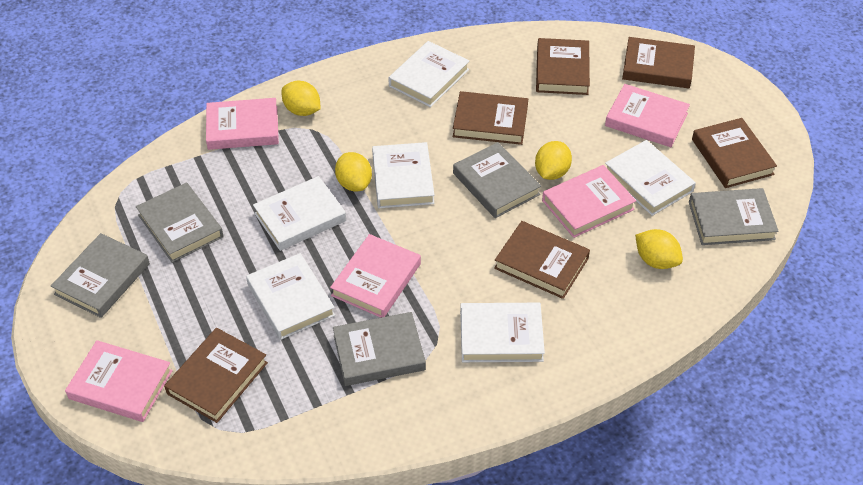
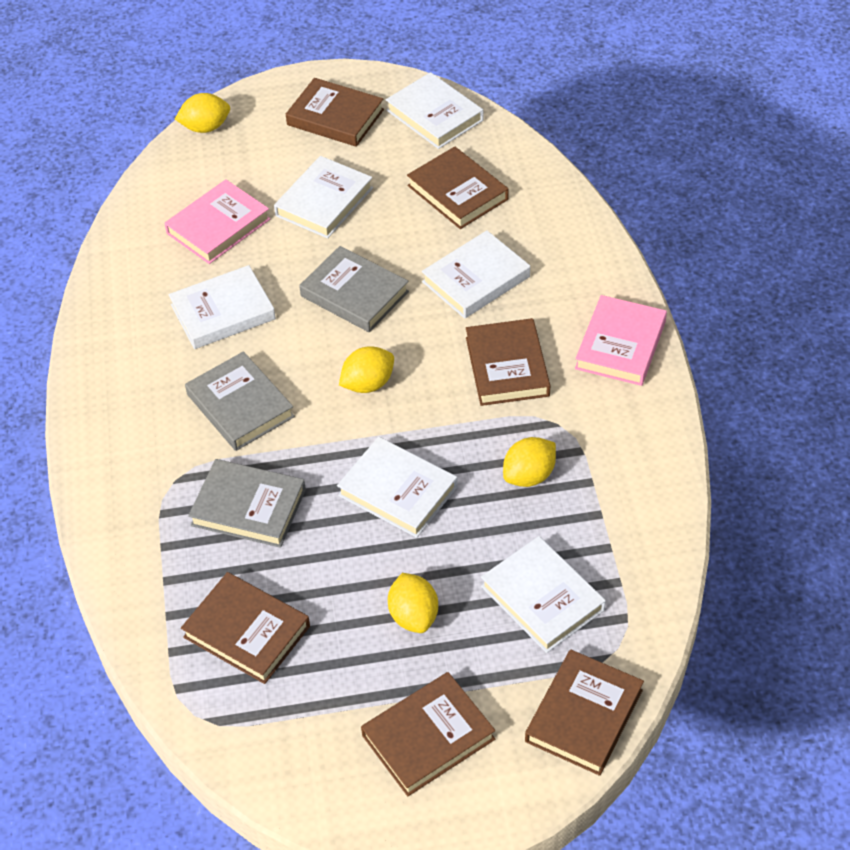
grey book: 5 -> 3
pink book: 5 -> 2

